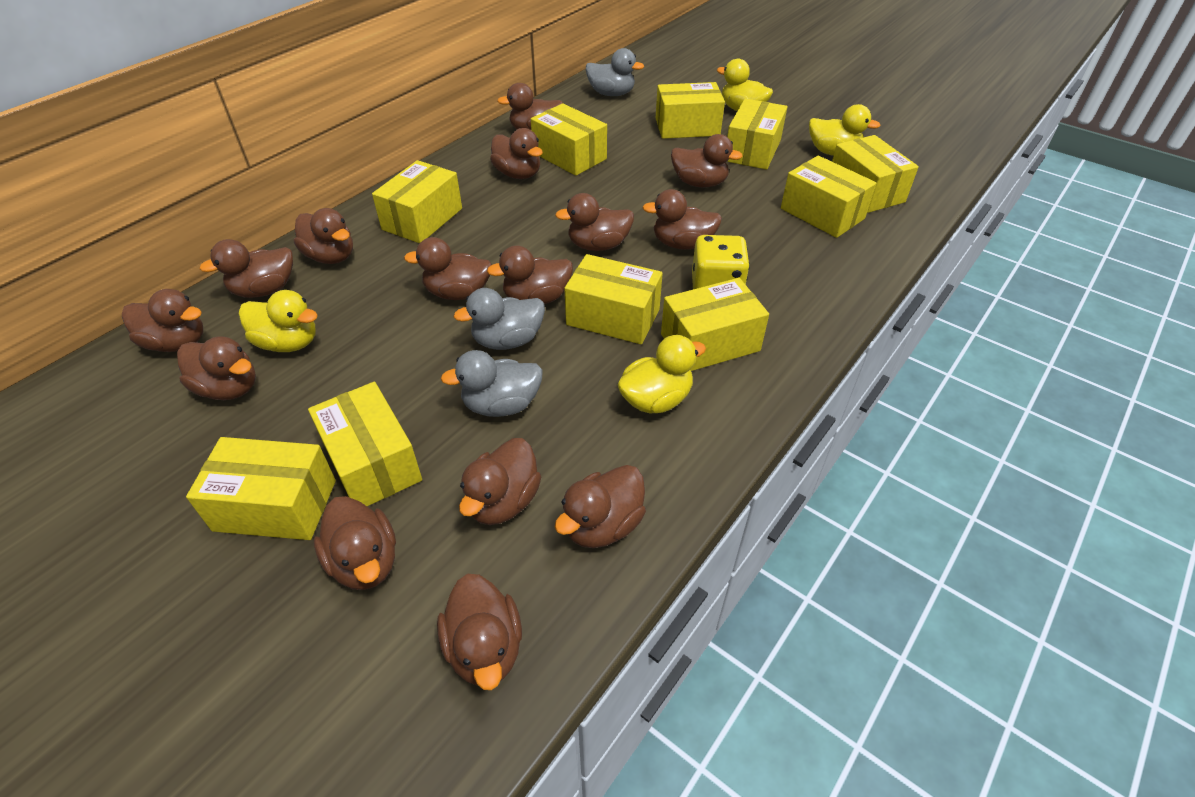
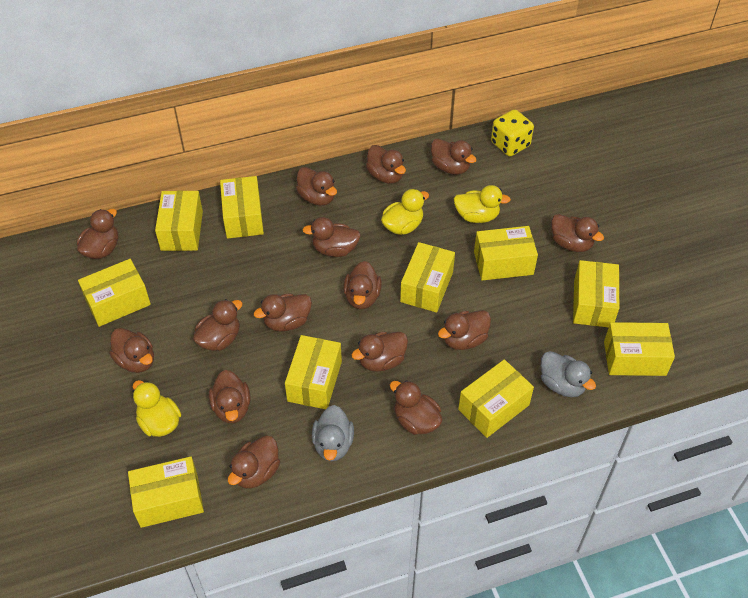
grey duck: 3 -> 2
yellow duck: 4 -> 3

